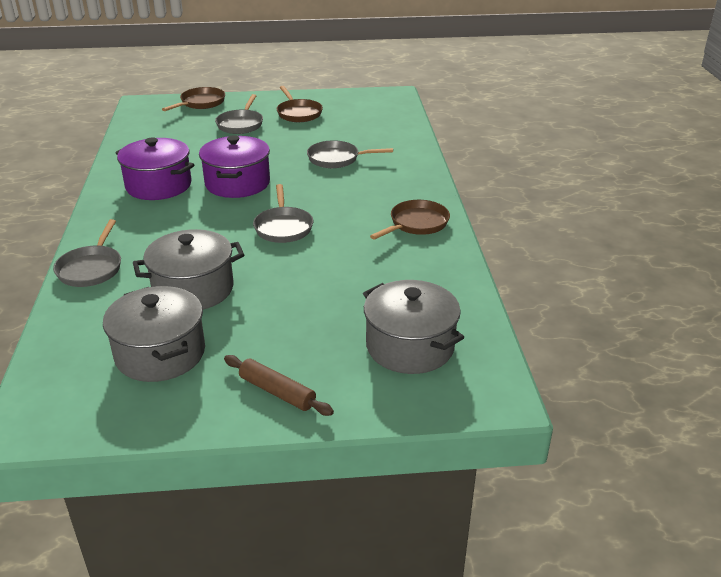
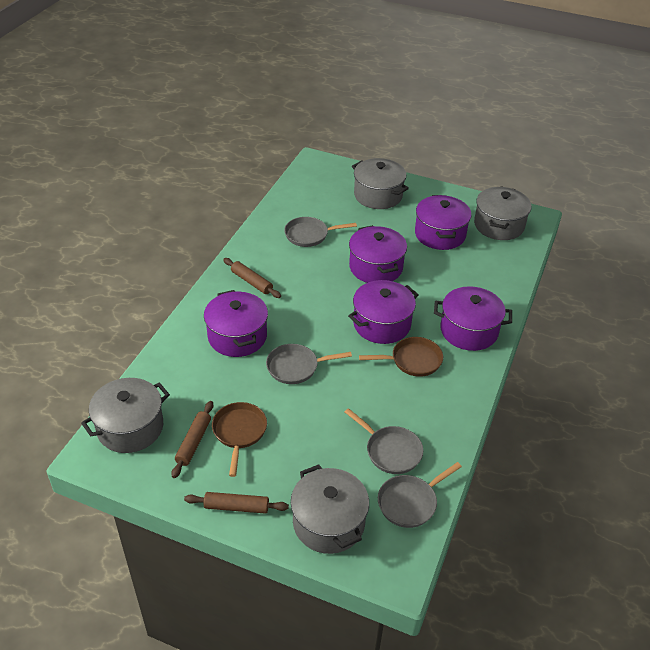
brown pan: 3 -> 2
brown rolling pin: 1 -> 3
grey pot: 3 -> 4
purple pot: 2 -> 5

